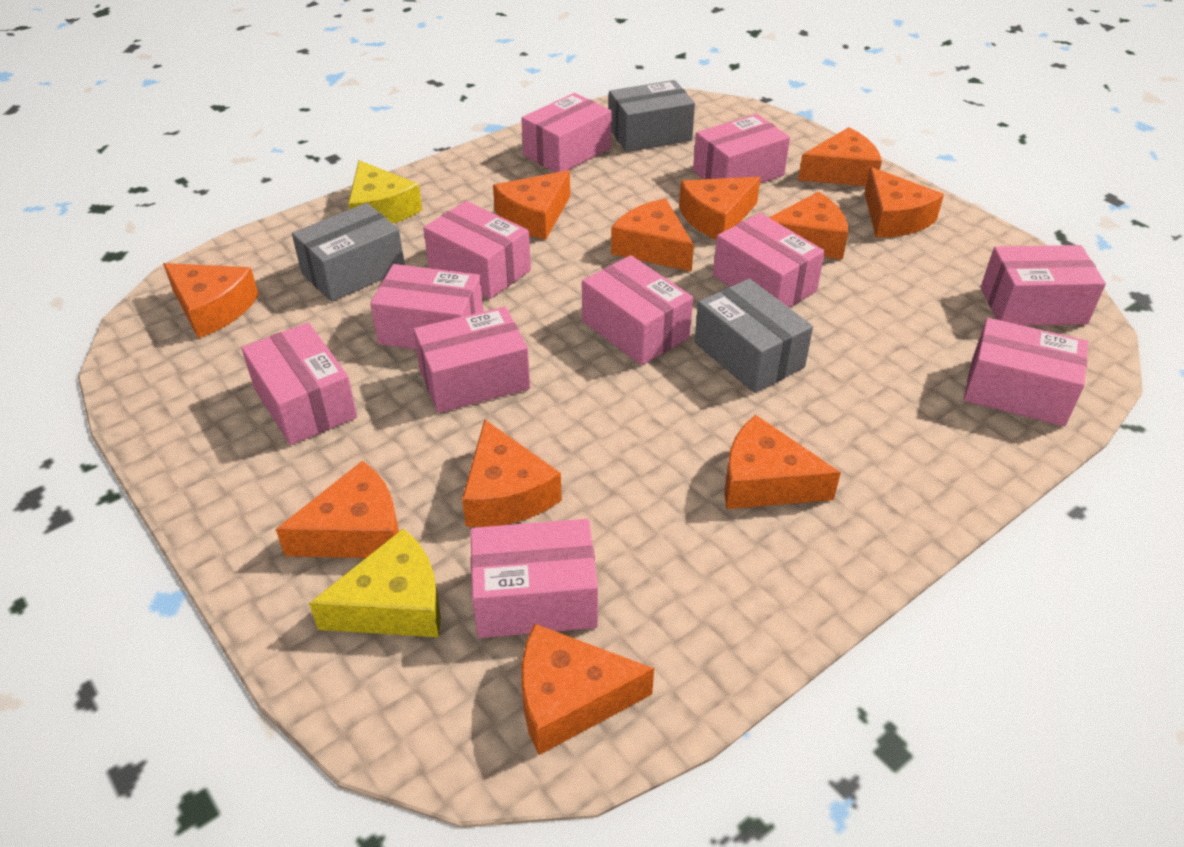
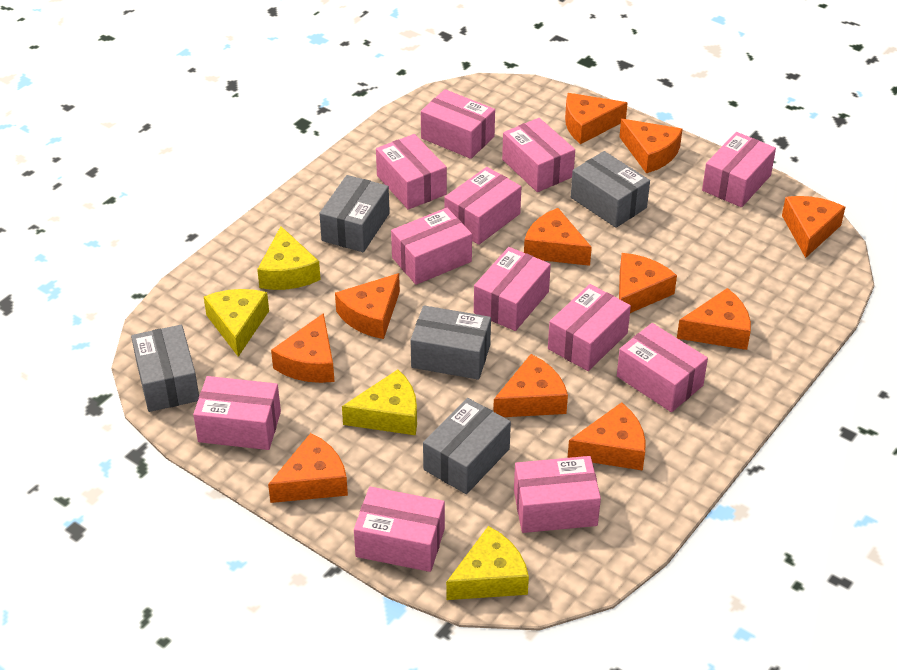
grey box: 3 -> 5
pink box: 11 -> 12
yellow cheese: 2 -> 4

